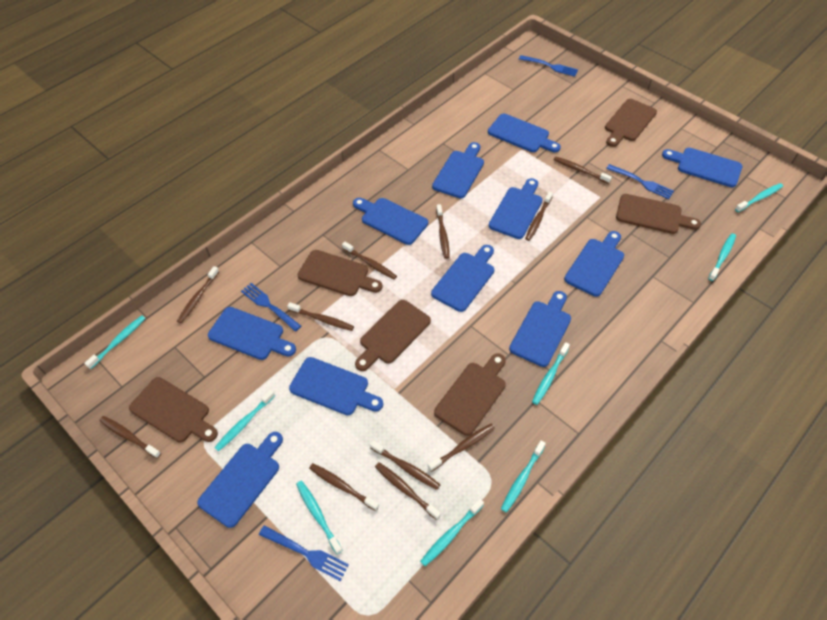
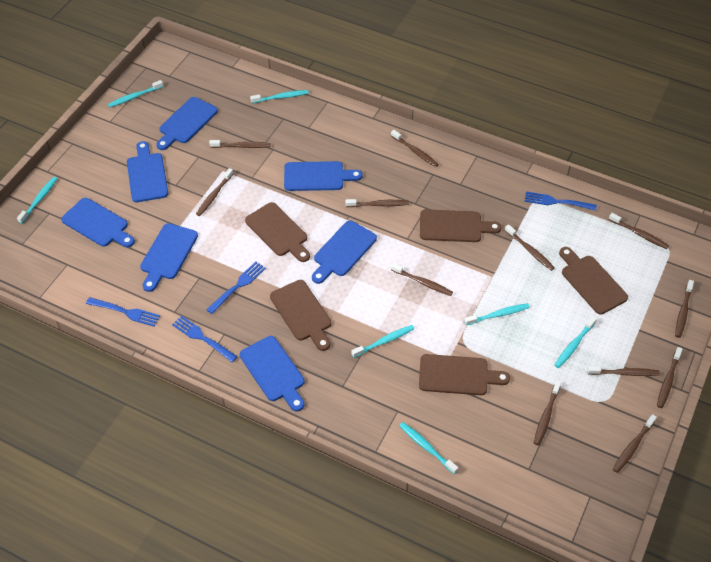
blue cutting board: 11 -> 7
brown cutting board: 6 -> 5
brown toothbrush: 11 -> 12
turquoise toothbrush: 8 -> 7

